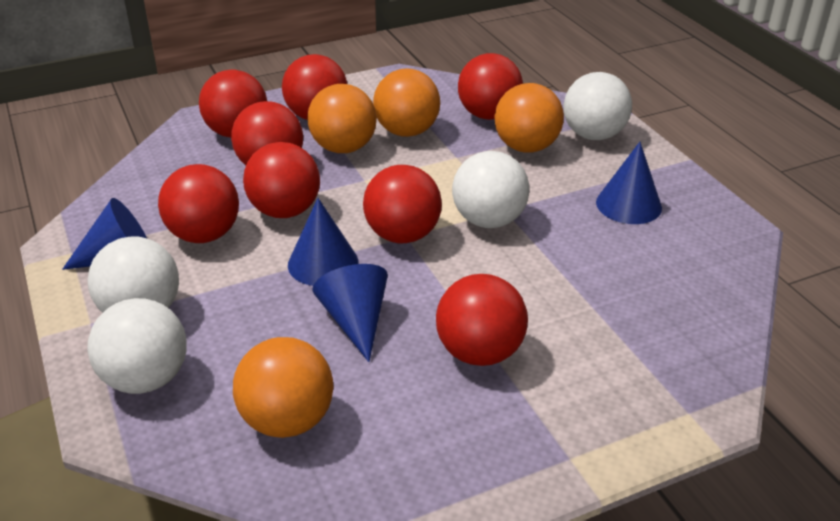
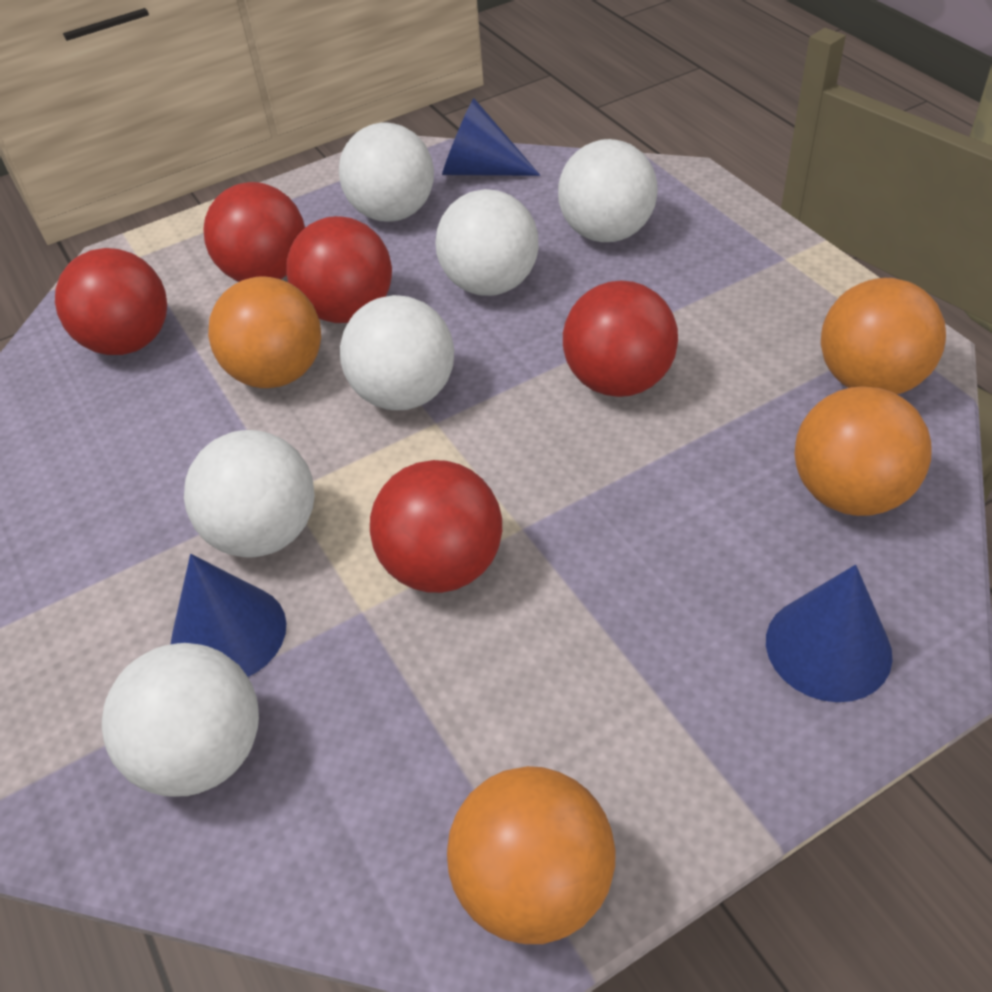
blue cone: 4 -> 3
red ball: 8 -> 5
white ball: 4 -> 6

